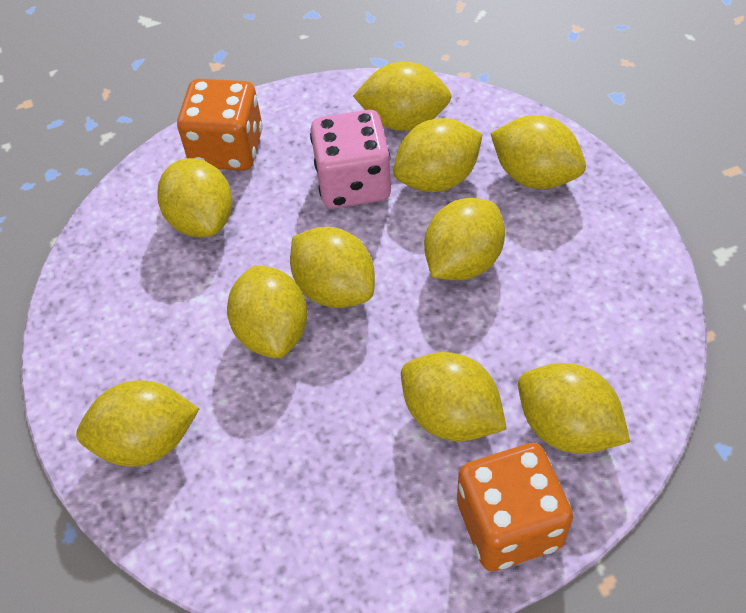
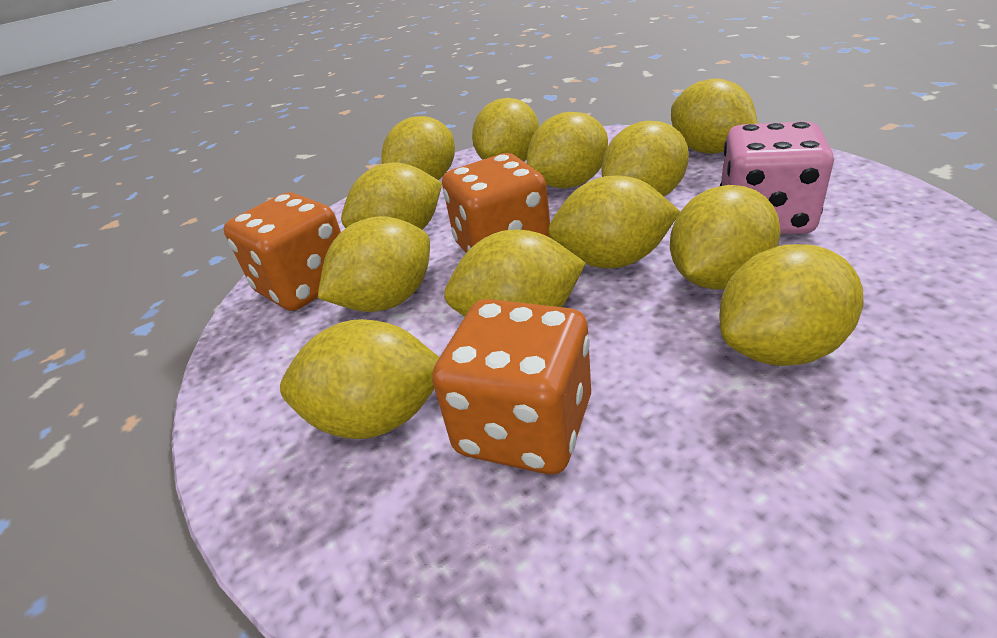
orange dice: 2 -> 3
yellow lemon: 10 -> 12

